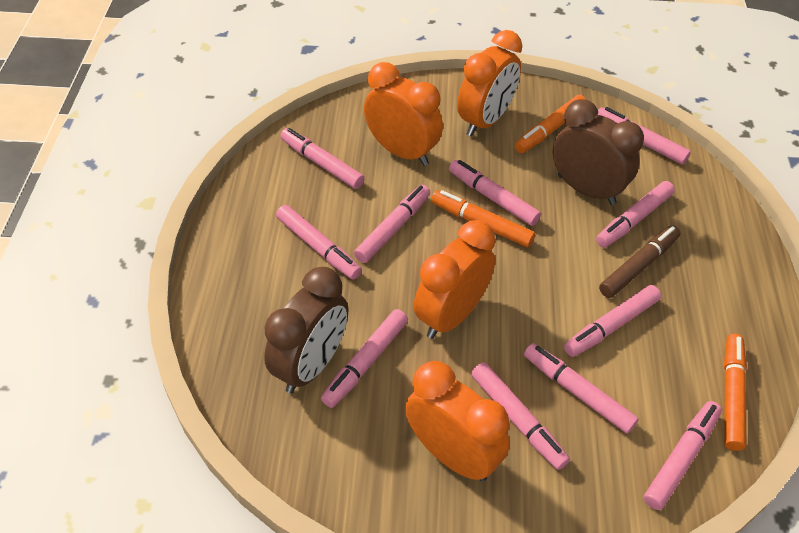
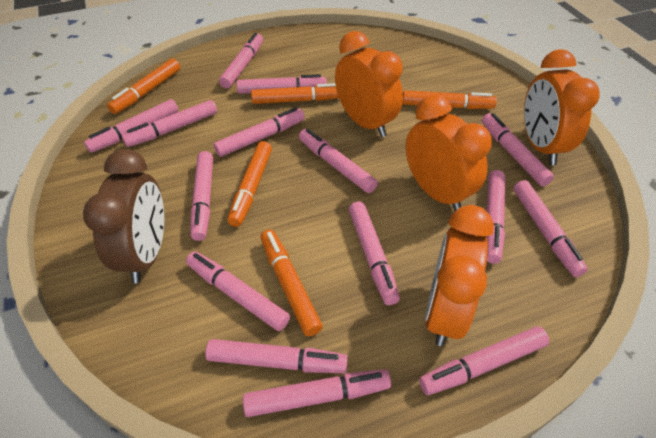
brown clock: 2 -> 1
brown marker: 1 -> 0
orange marker: 3 -> 5
pink marker: 11 -> 15

